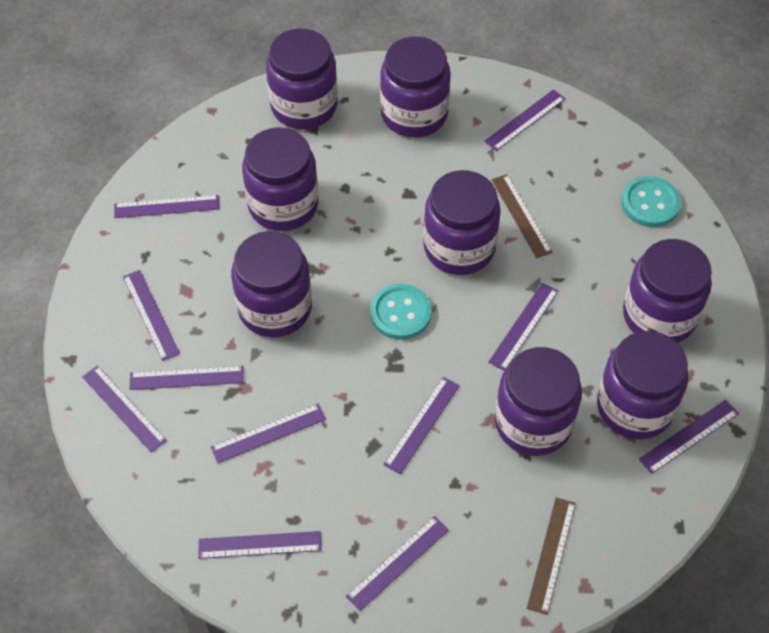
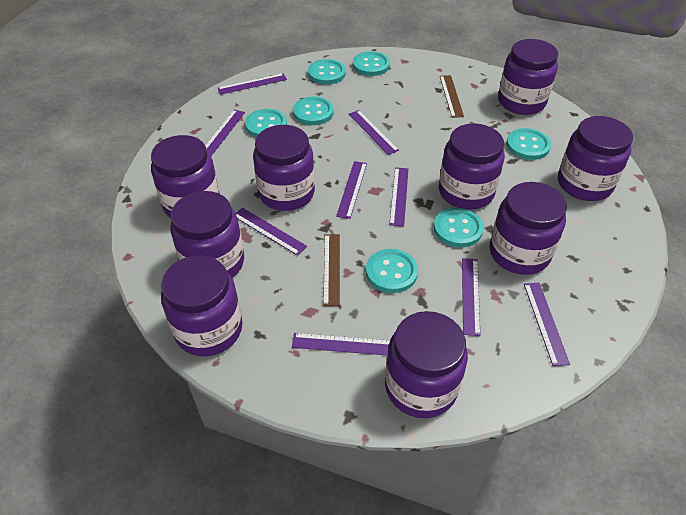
purple jar: 8 -> 9
purple ruler: 11 -> 9
turquoise button: 2 -> 7

